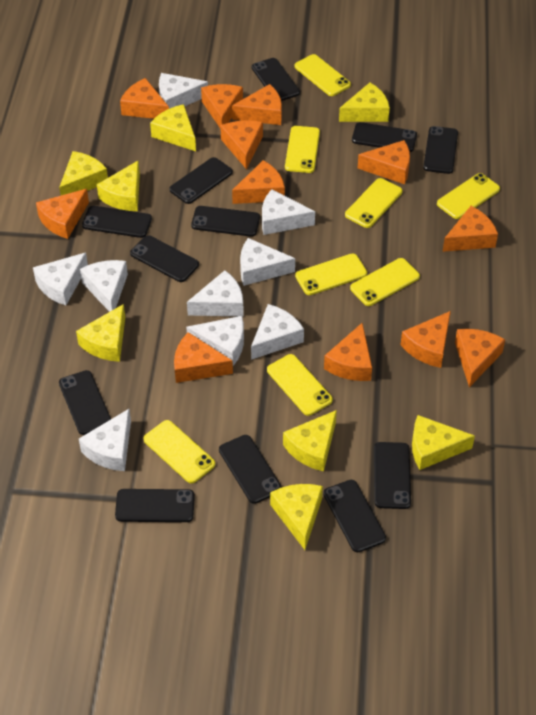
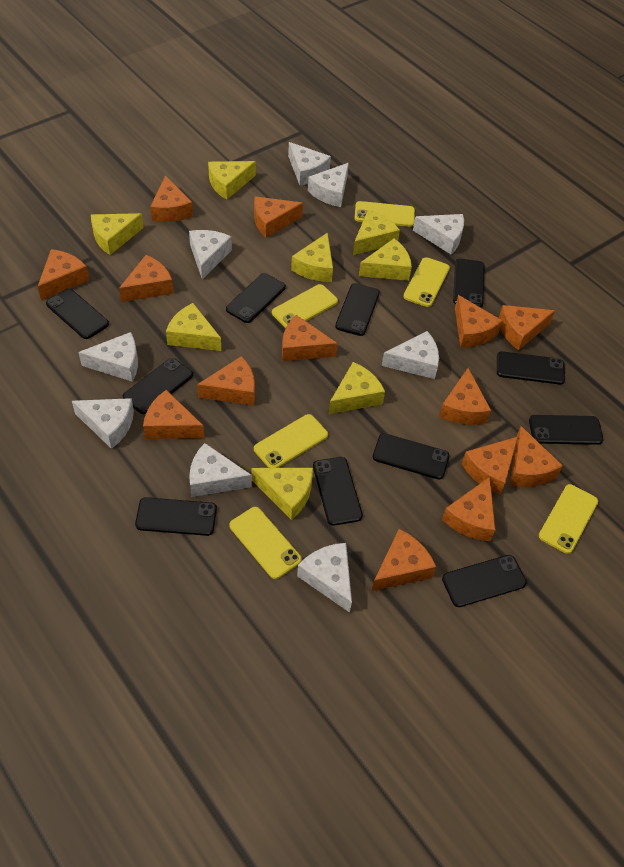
black phone: 12 -> 11
orange cheese: 12 -> 14
yellow phone: 8 -> 6

